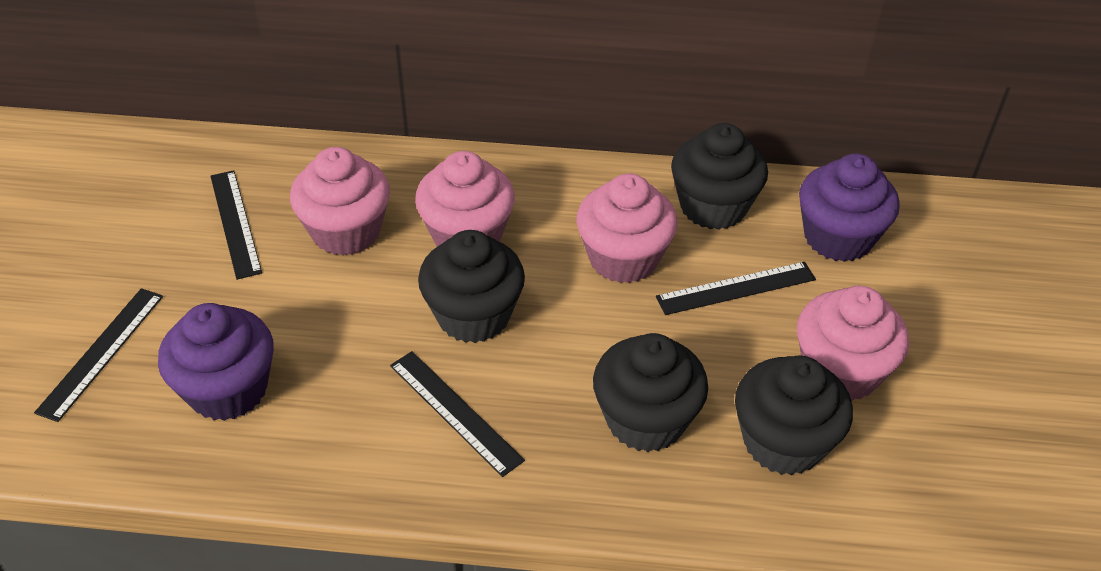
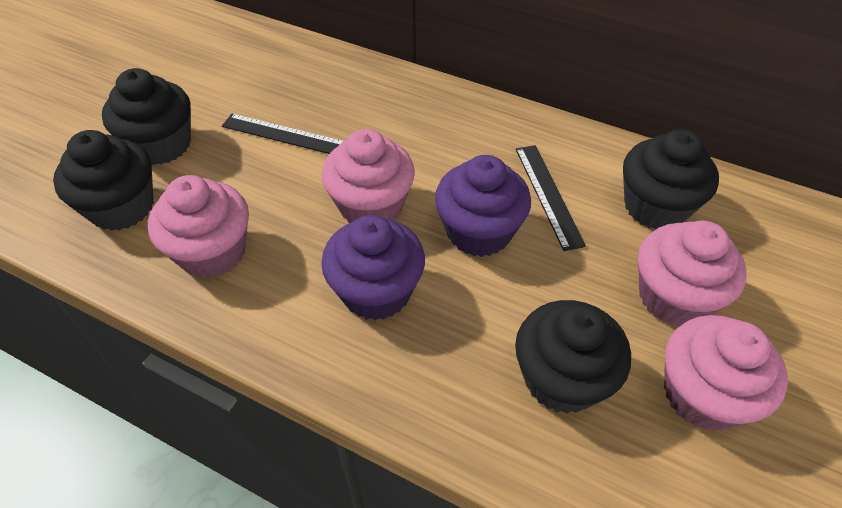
black ruler: 4 -> 2

